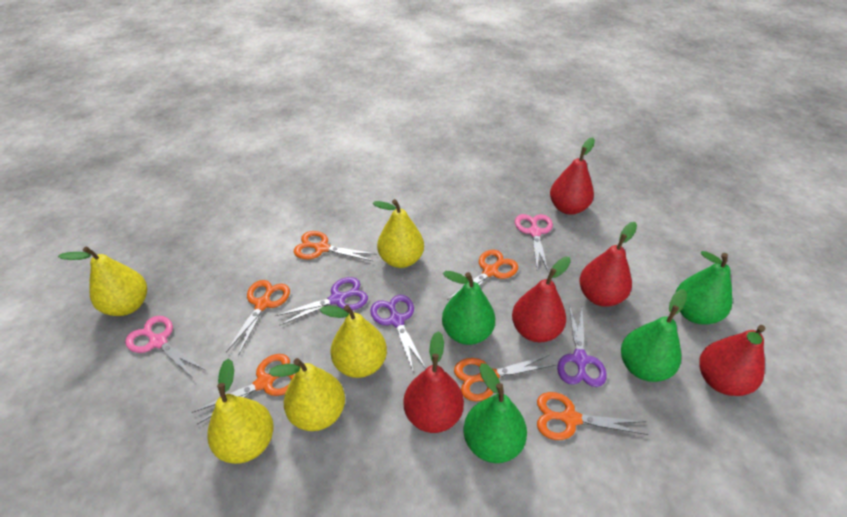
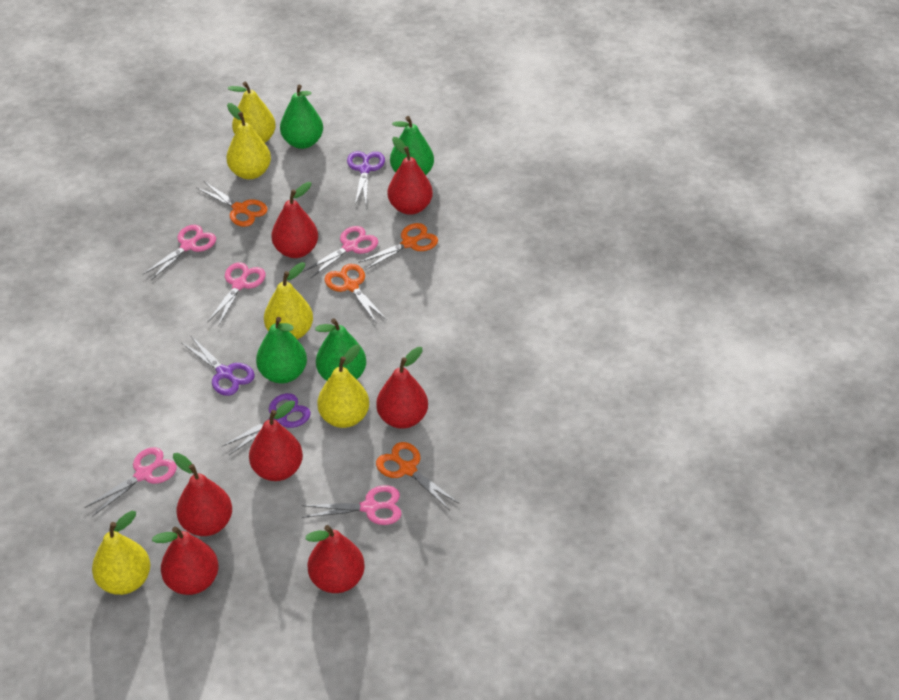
orange scissors: 6 -> 4
pink scissors: 2 -> 5
red pear: 5 -> 7

